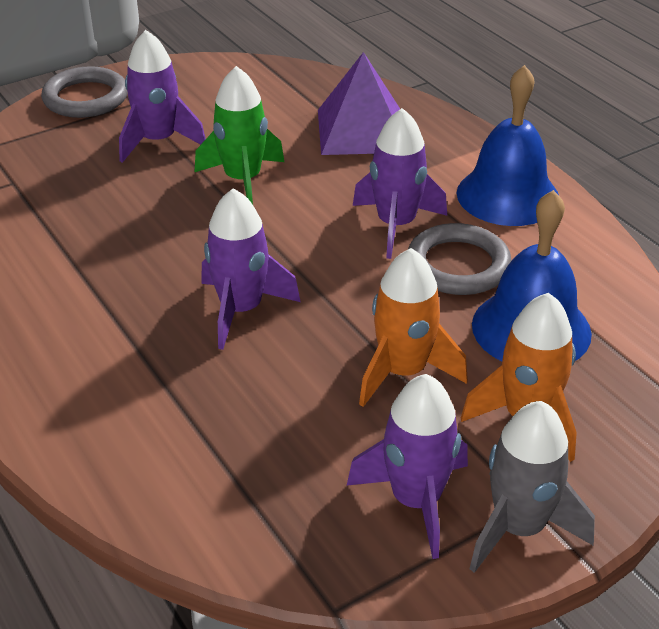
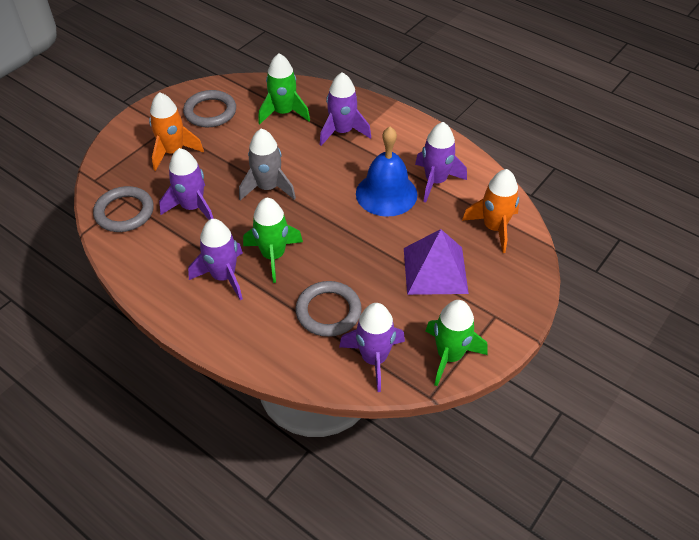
blue bell: 2 -> 1
green rocket: 1 -> 3
grey ring: 2 -> 3
purple rocket: 4 -> 5

